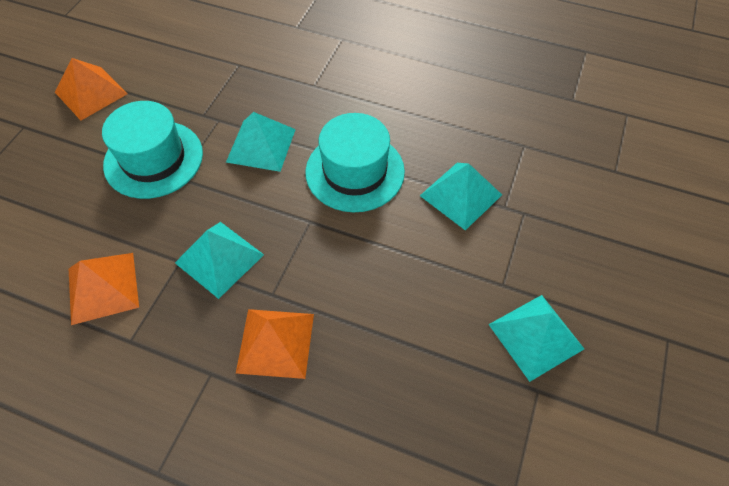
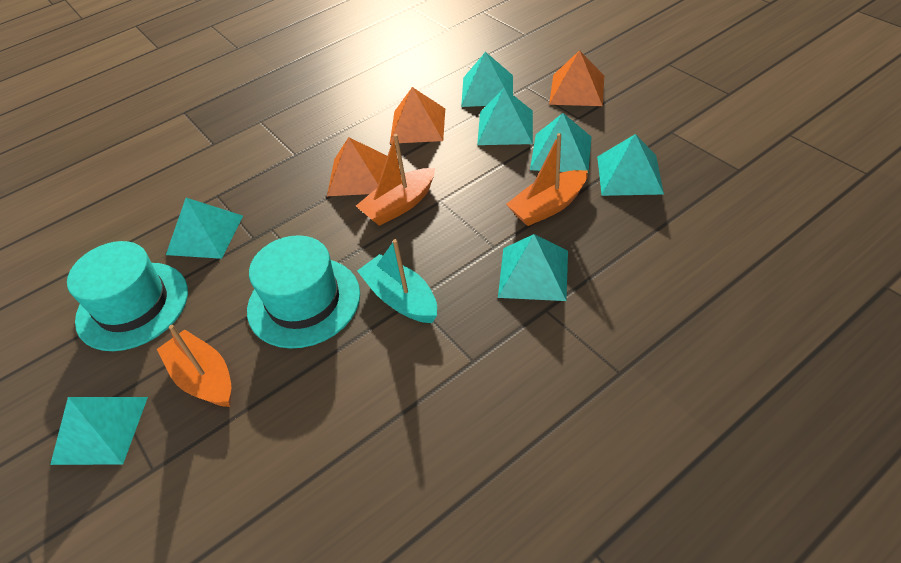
orange boat: 0 -> 3
turquoise boat: 0 -> 1
turquoise pyramid: 4 -> 7

